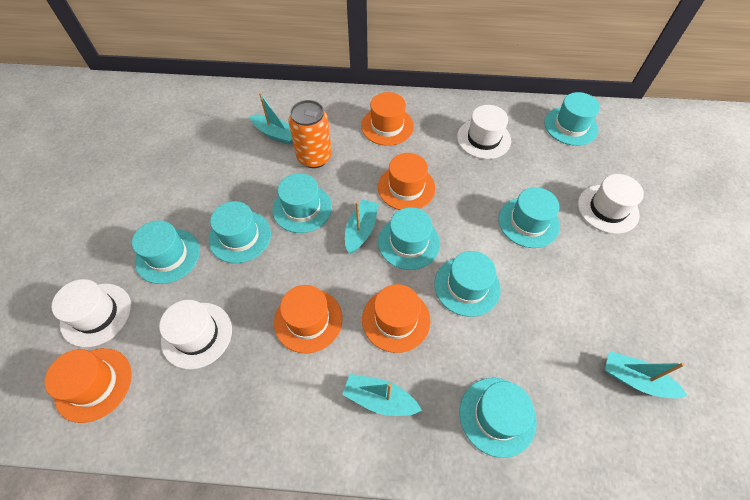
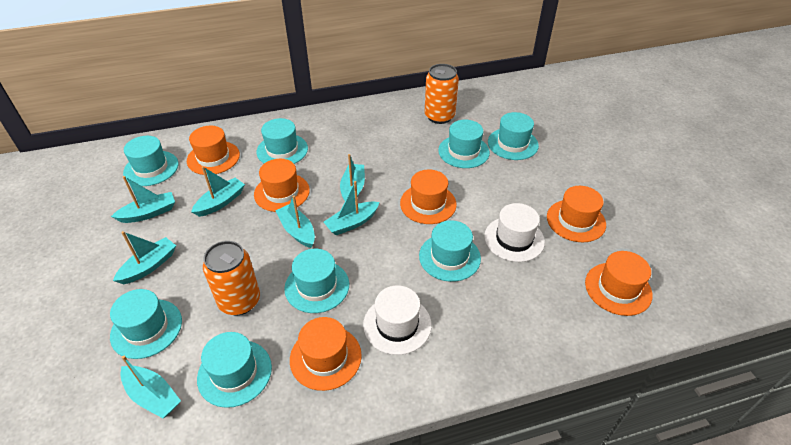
orange can: 1 -> 2
orange hat: 5 -> 6
turquoise boat: 4 -> 7
white hat: 4 -> 2

